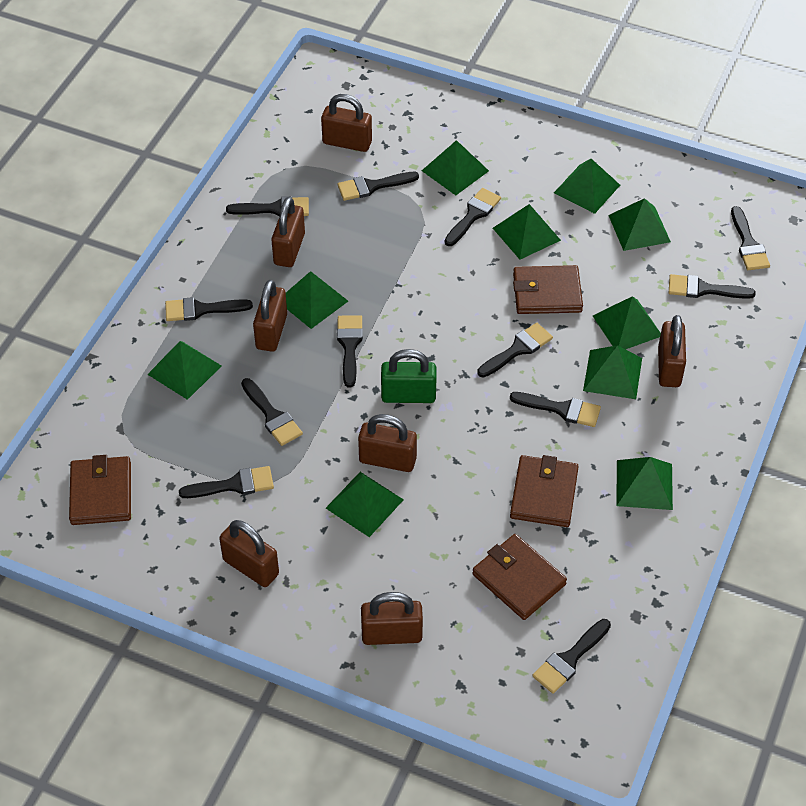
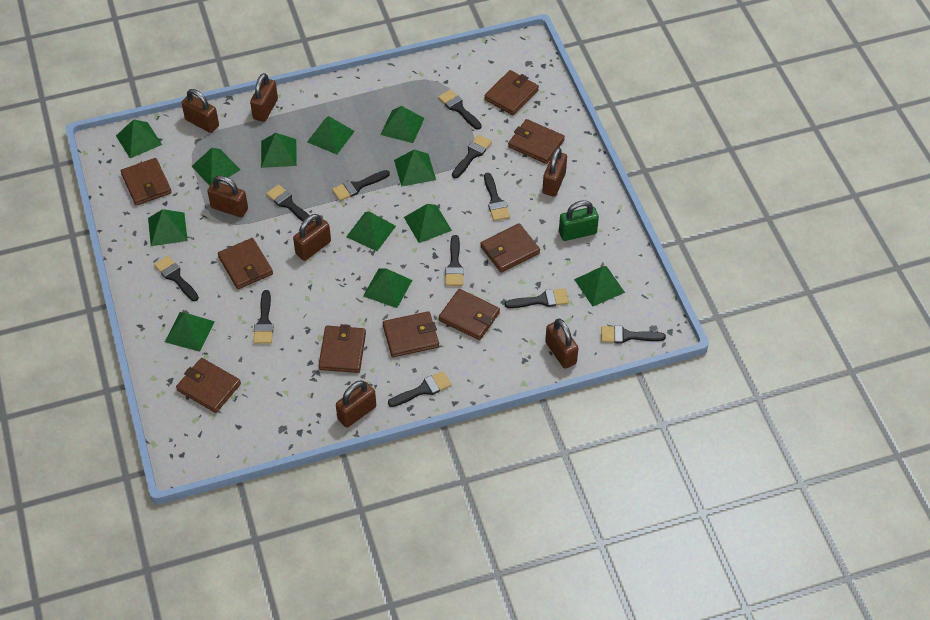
black brush: 12 -> 11
brown wallet: 4 -> 9
green pyramid: 10 -> 12

